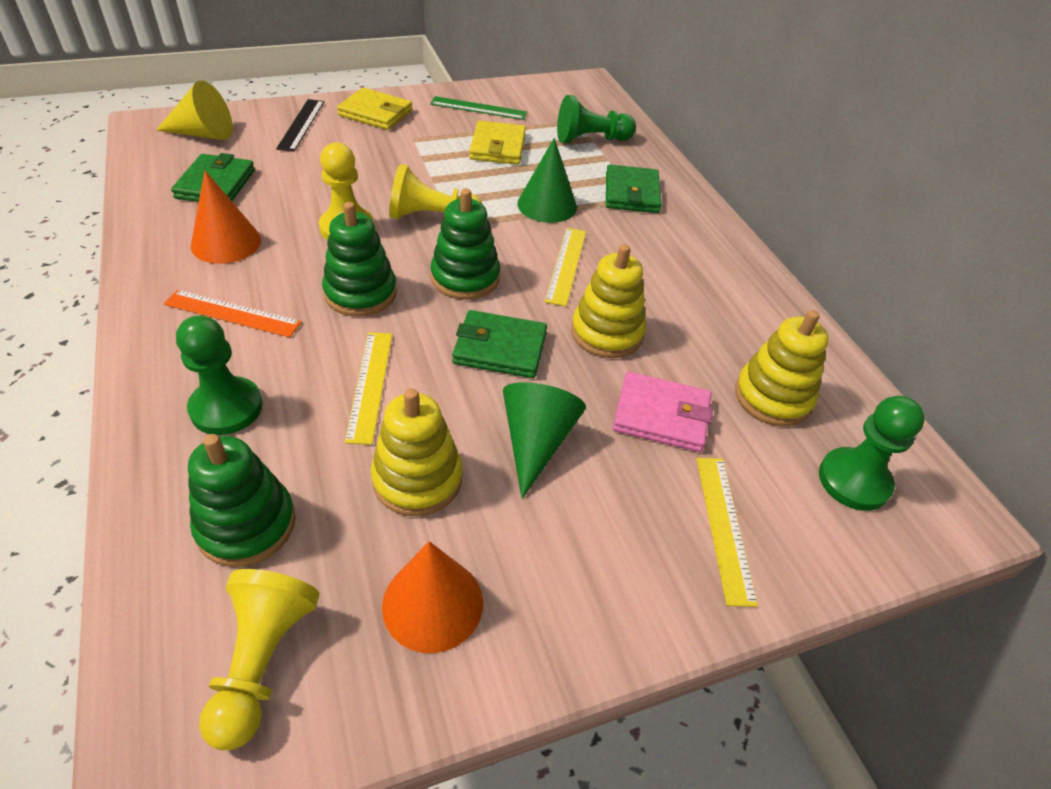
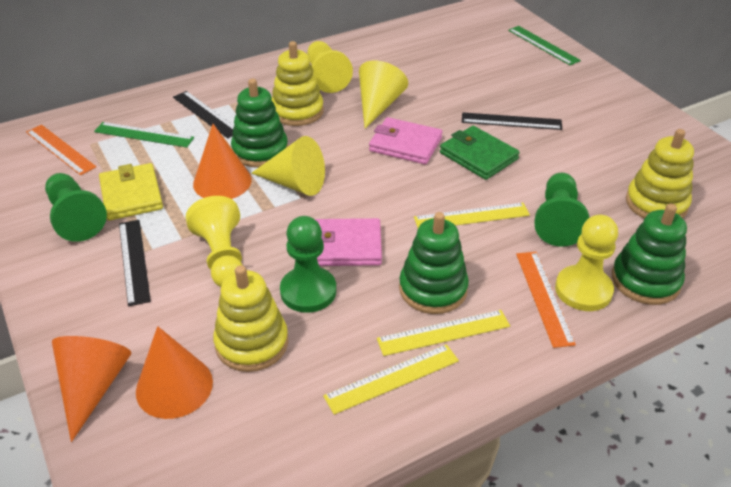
black ruler: 1 -> 3
green cone: 2 -> 0
green ruler: 1 -> 2
green wallet: 3 -> 1
orange cone: 2 -> 3
orange ruler: 1 -> 2
pink wallet: 1 -> 2
yellow cone: 1 -> 2
yellow wallet: 2 -> 1

